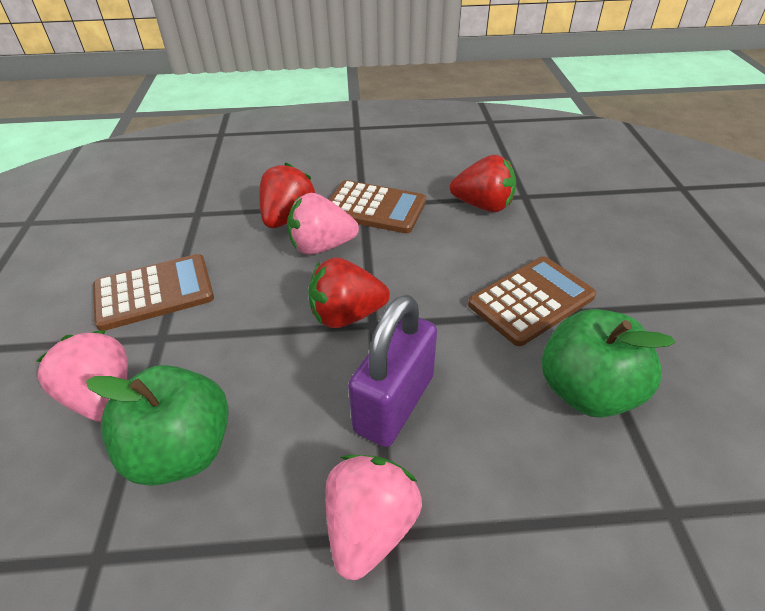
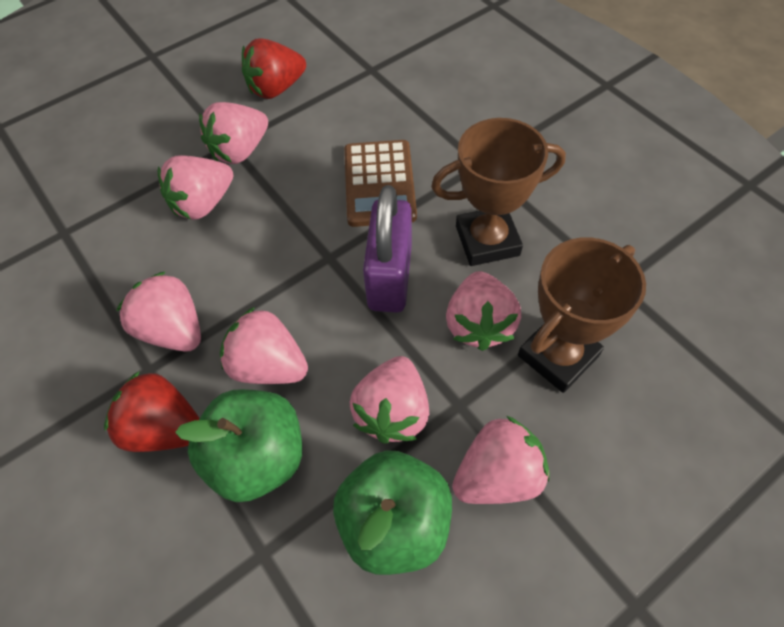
brown calculator: 3 -> 1
brown trophy: 0 -> 2
pink strawberry: 3 -> 7
red strawberry: 3 -> 2

